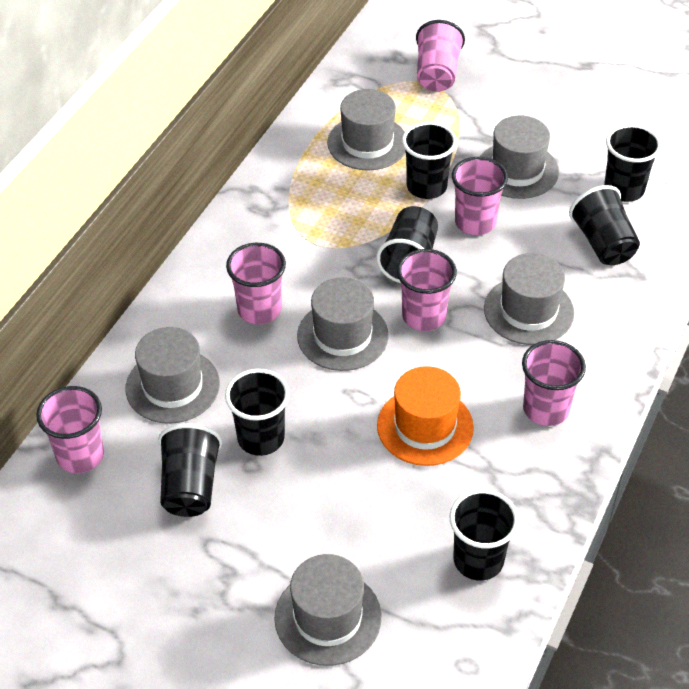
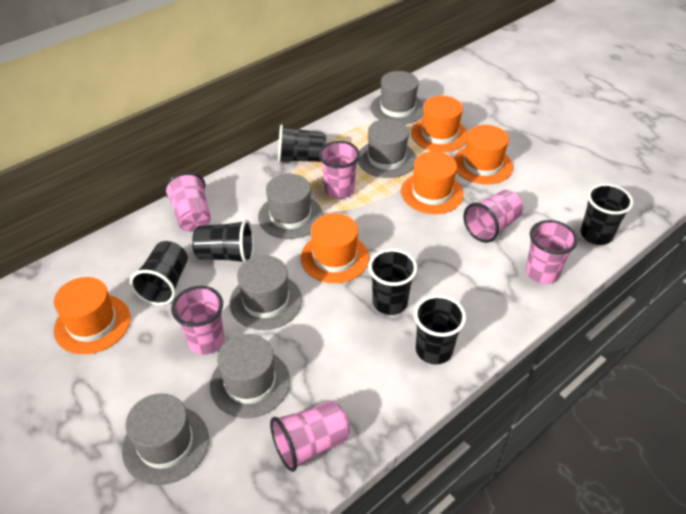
black cup: 7 -> 6
orange hat: 1 -> 5

